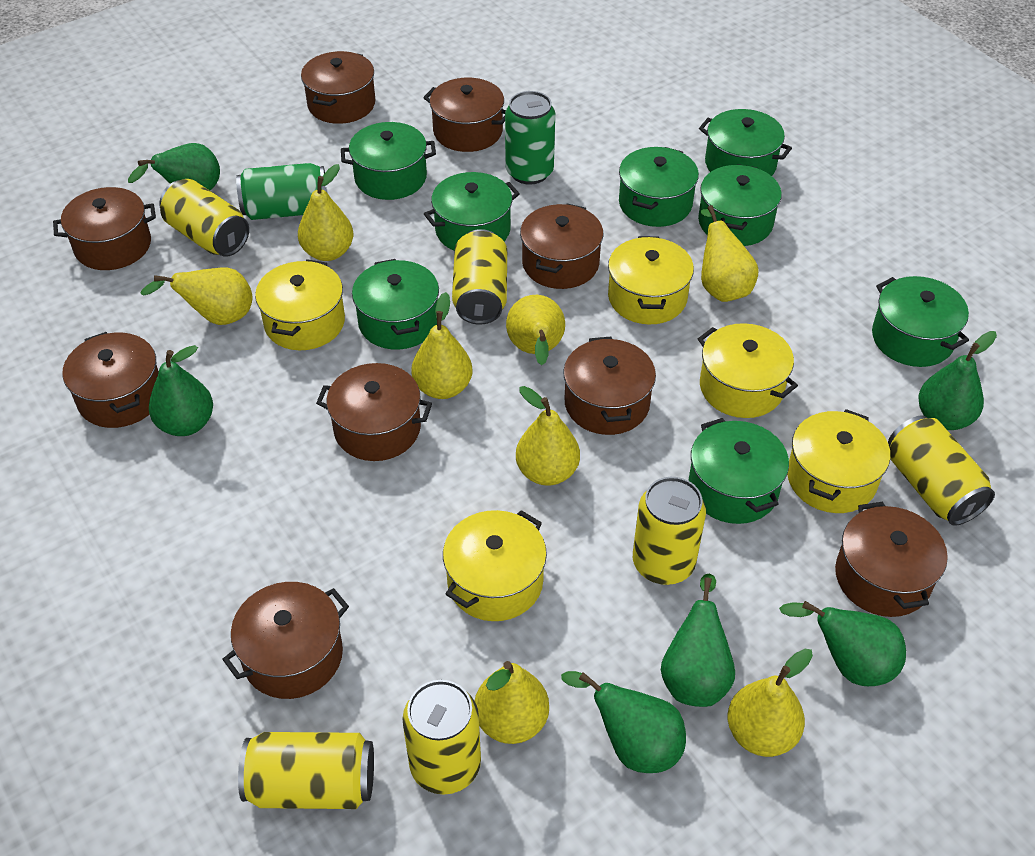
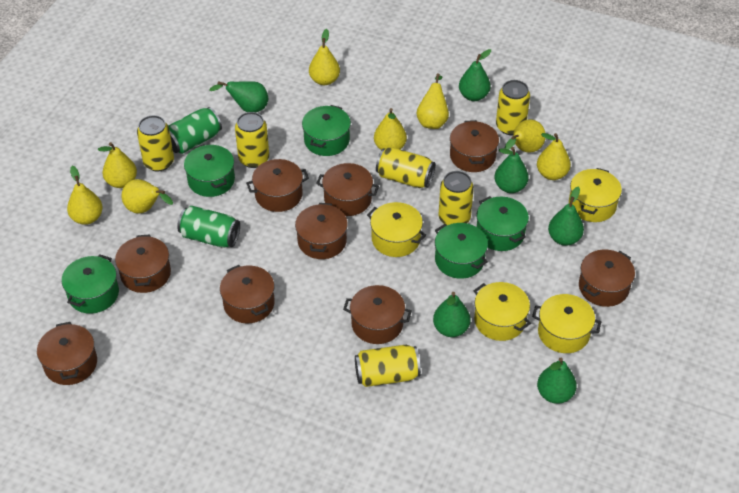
green pot: 8 -> 5
yellow pot: 5 -> 4

